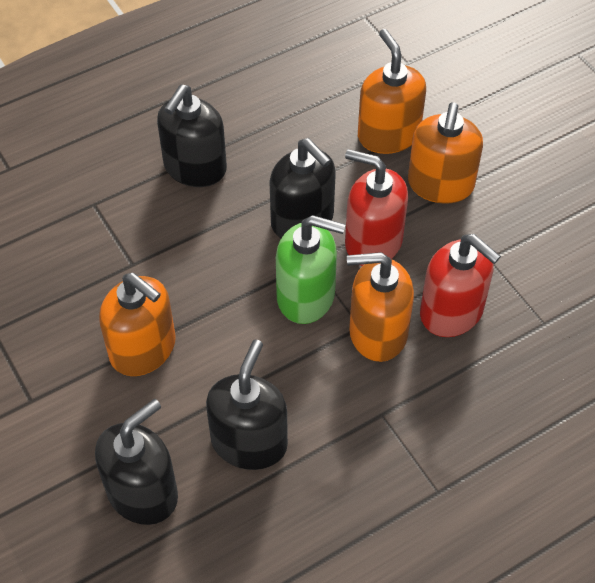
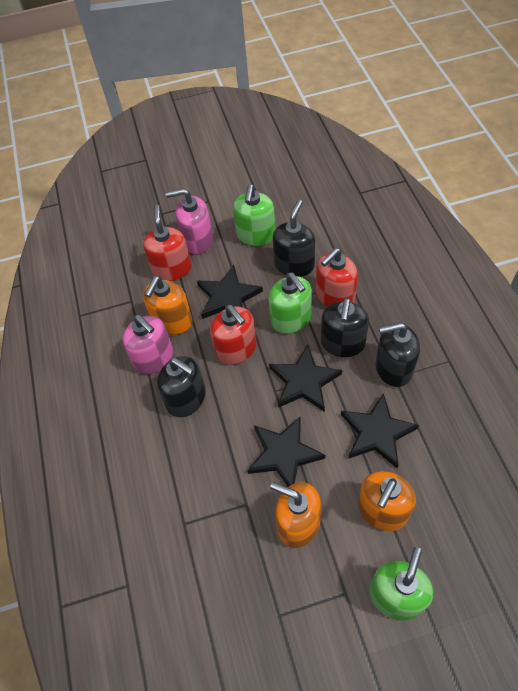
black star: 0 -> 4
green soap dispenser: 1 -> 3
orange soap dispenser: 4 -> 3
pink soap dispenser: 0 -> 2
red soap dispenser: 2 -> 3

